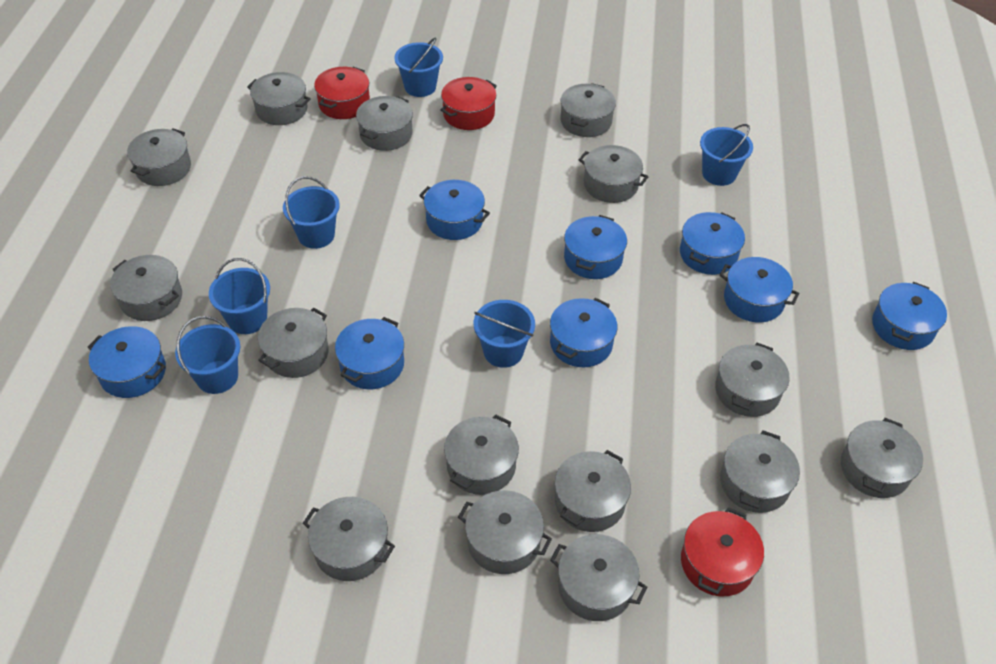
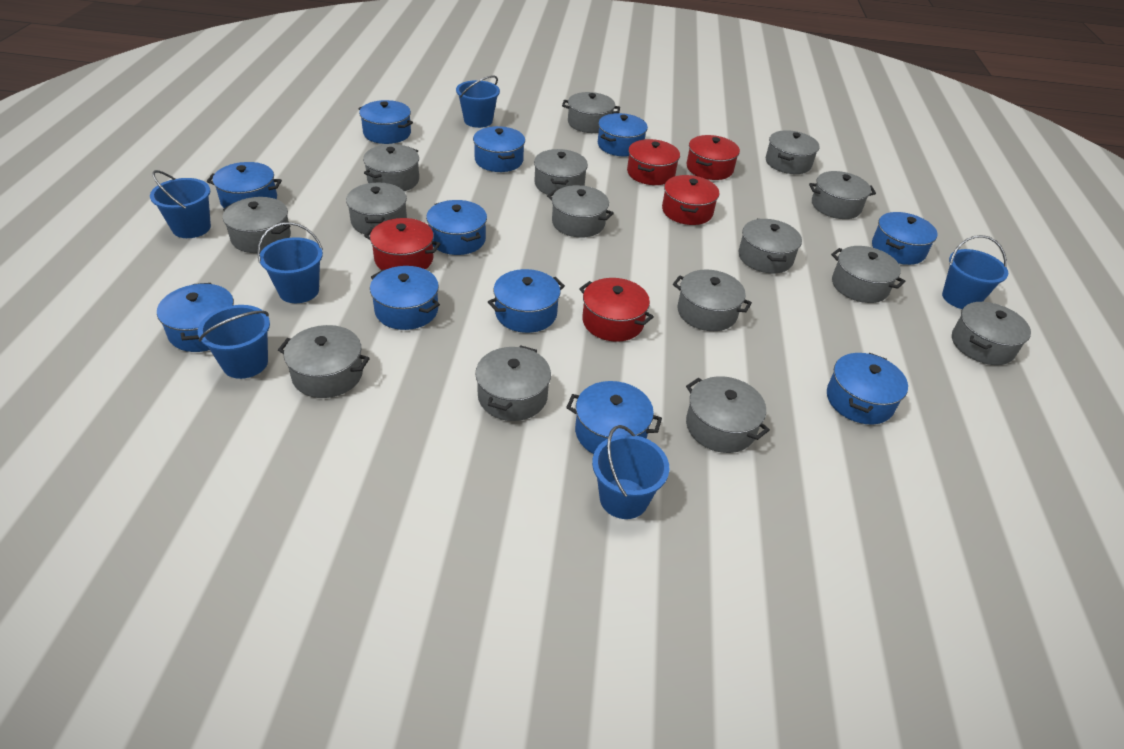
blue pot: 8 -> 11
red pot: 3 -> 5

